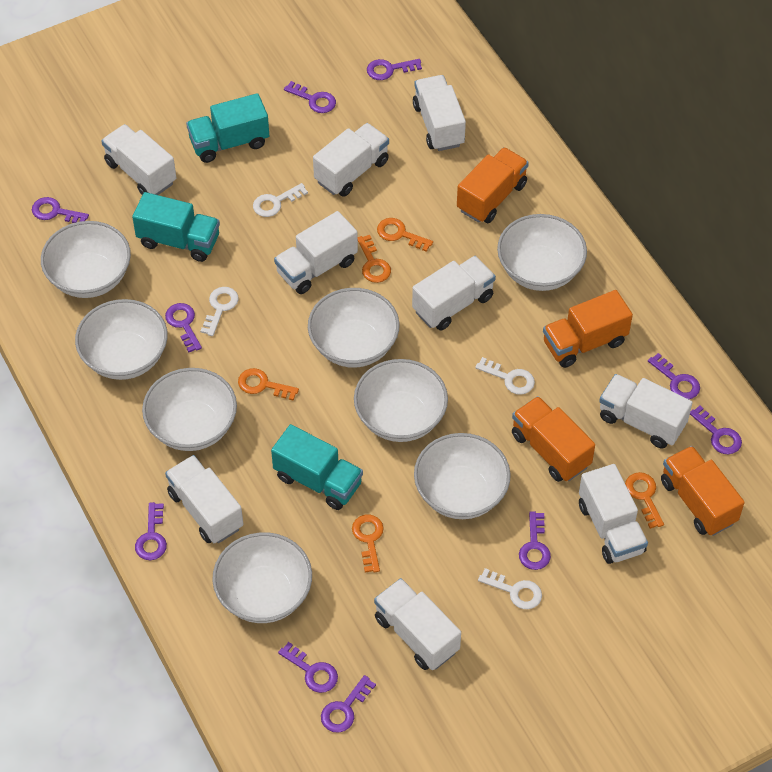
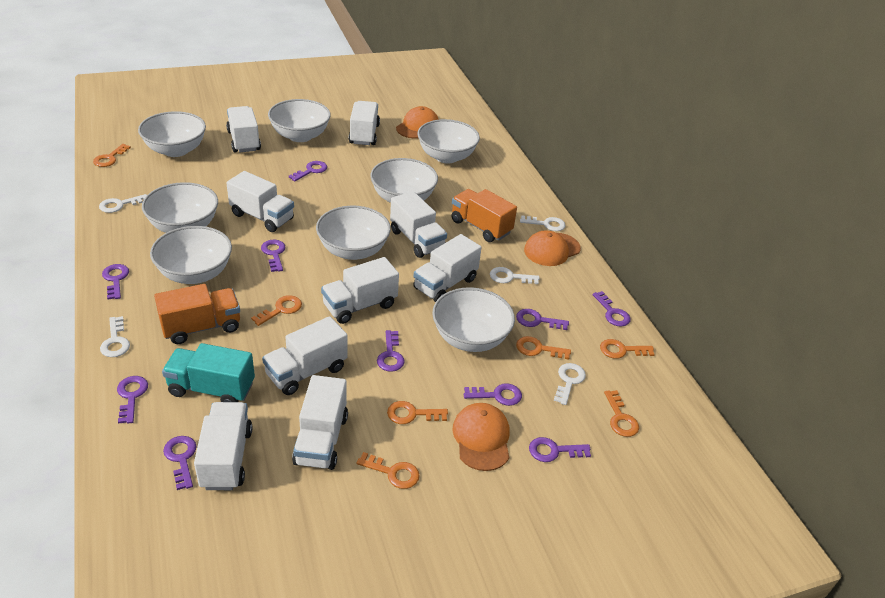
orange cap: 0 -> 3
orange key: 5 -> 7
orange truck: 4 -> 2
turquoise truck: 3 -> 1
white key: 4 -> 5

